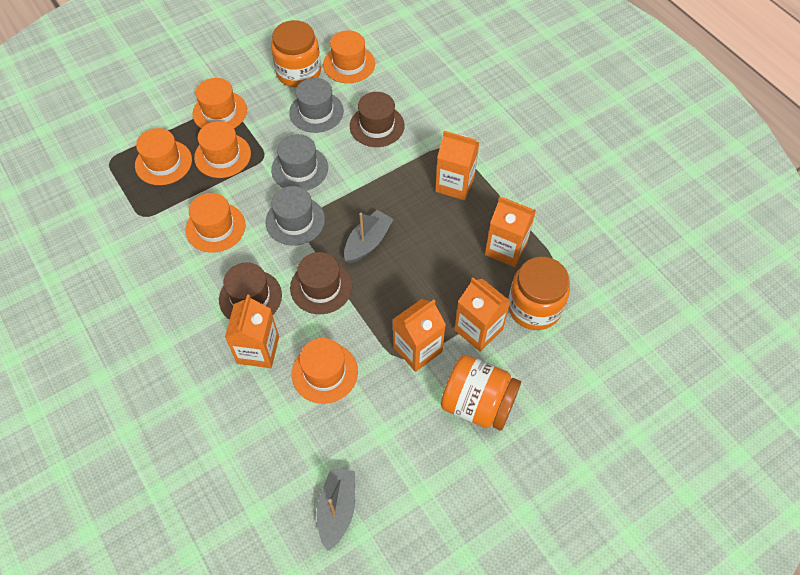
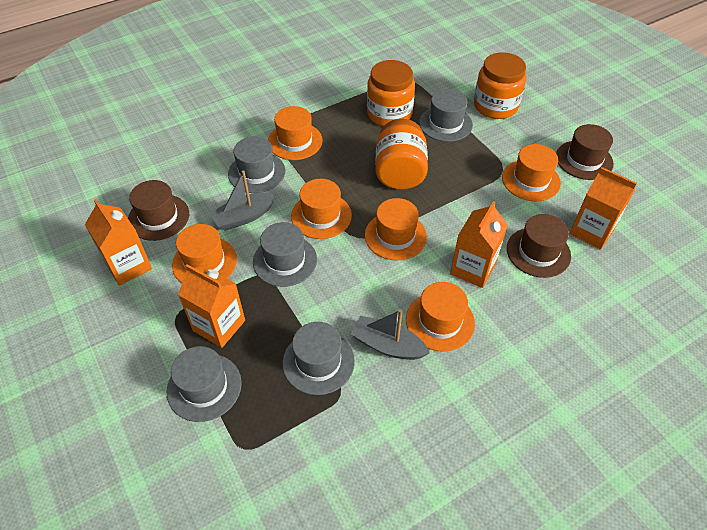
grey hat: 3 -> 5
orange carton: 5 -> 4

